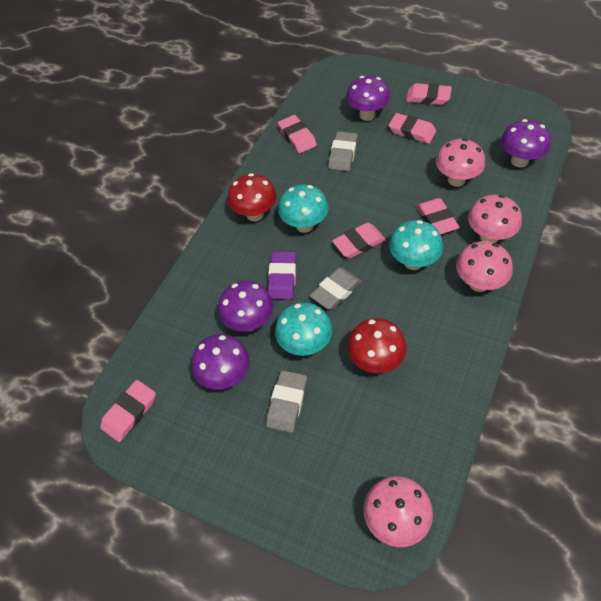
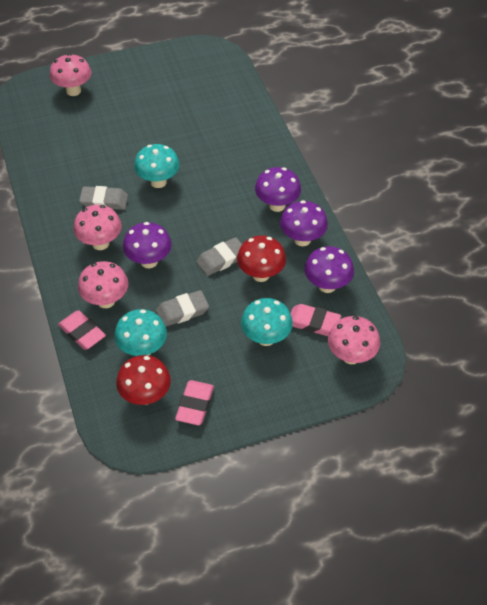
pink eraser: 6 -> 3
purple eraser: 1 -> 0

